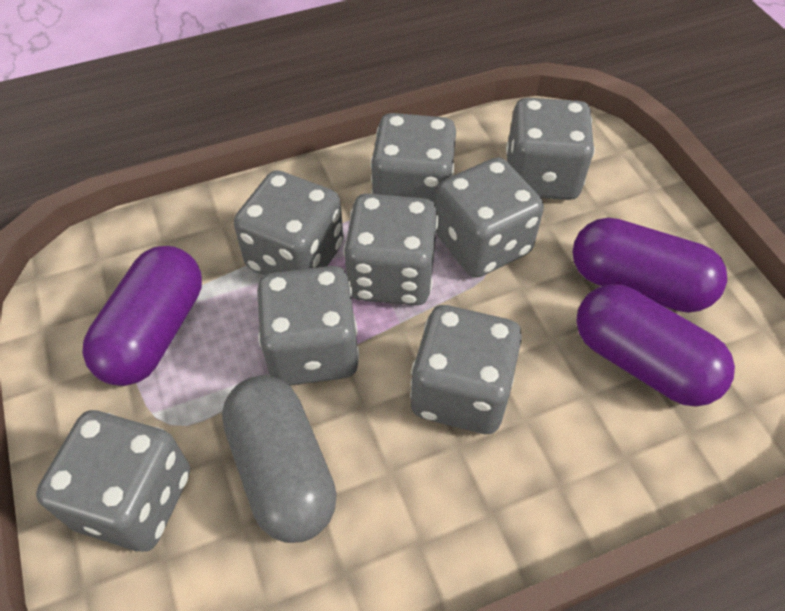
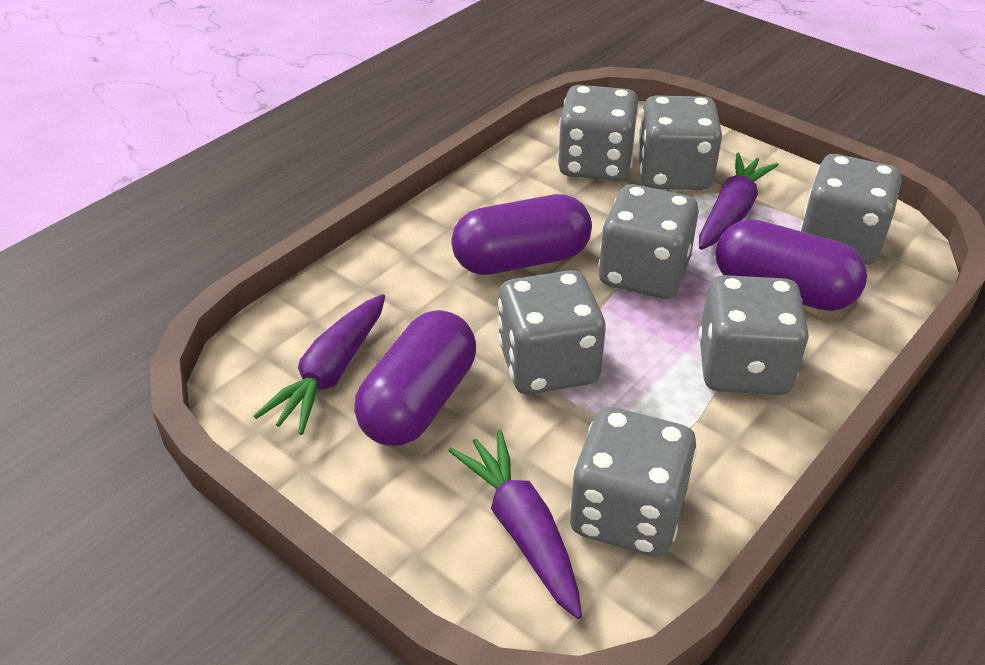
grey capsule: 1 -> 0
grey dice: 8 -> 7
purple carrot: 0 -> 3

